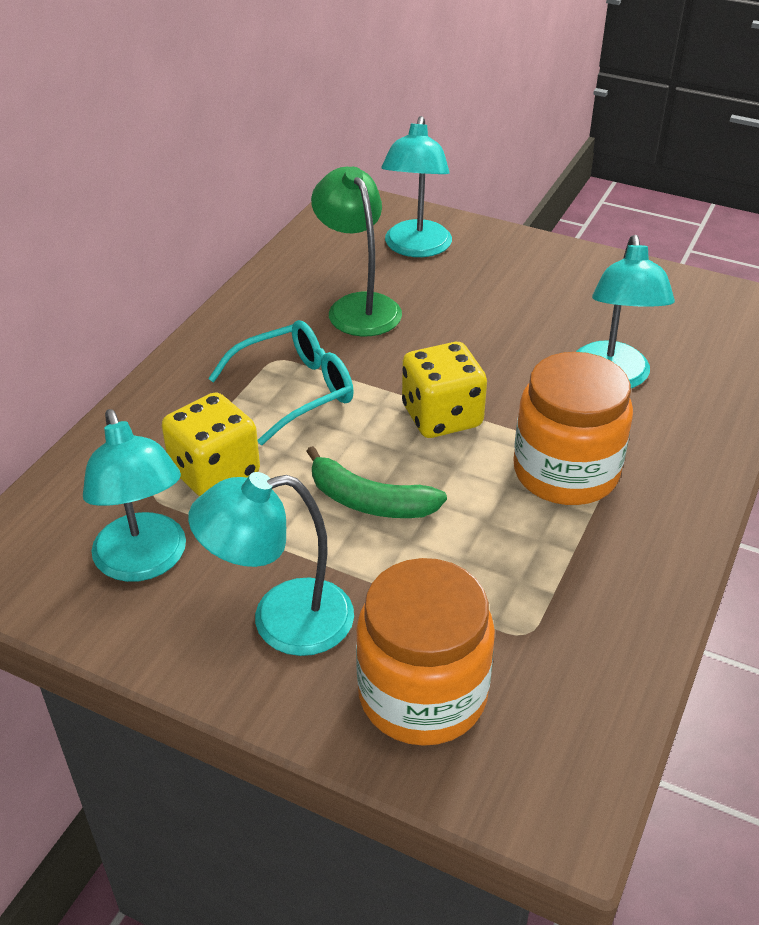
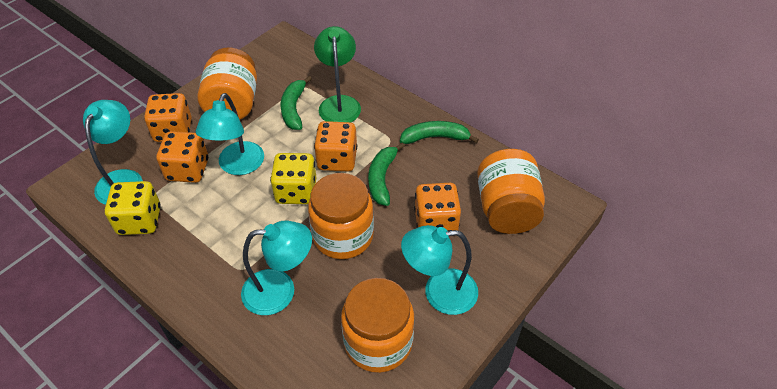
green banana: 1 -> 3
orange dice: 0 -> 4
orange jar: 2 -> 4
turquoise glasses: 1 -> 0

